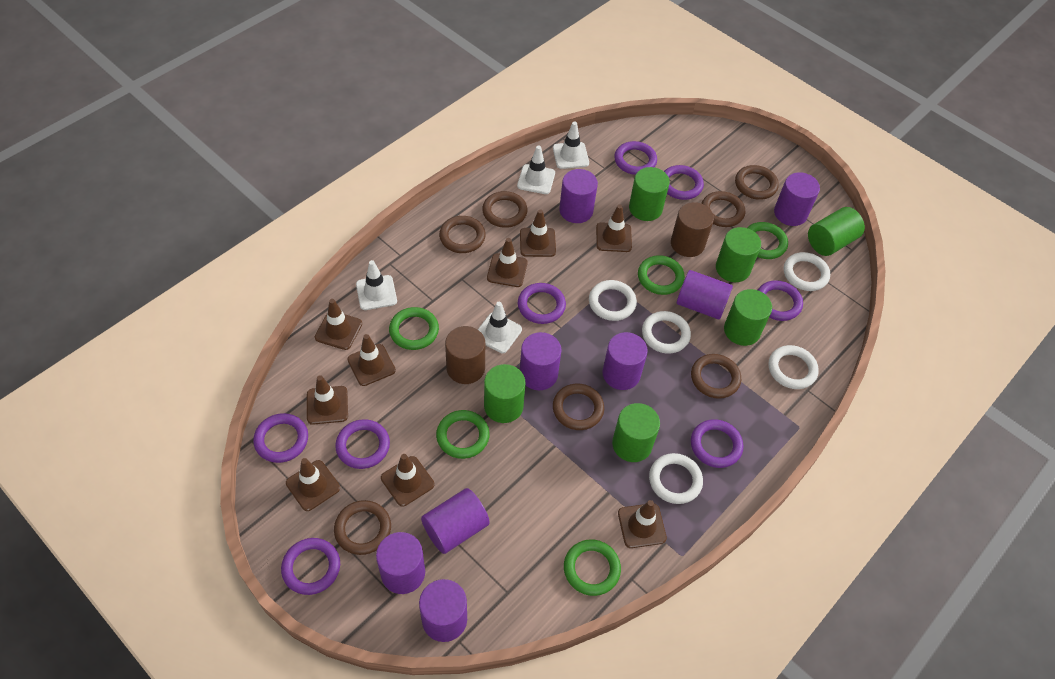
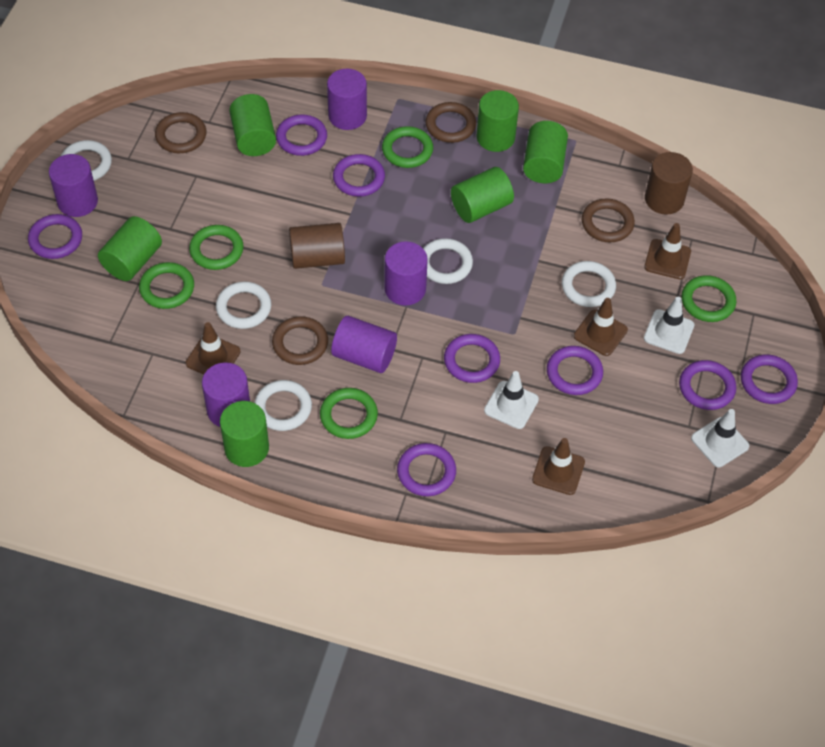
brown ring: 7 -> 4
brown traffic cone: 9 -> 4
purple cylinder: 8 -> 5
white traffic cone: 4 -> 3

